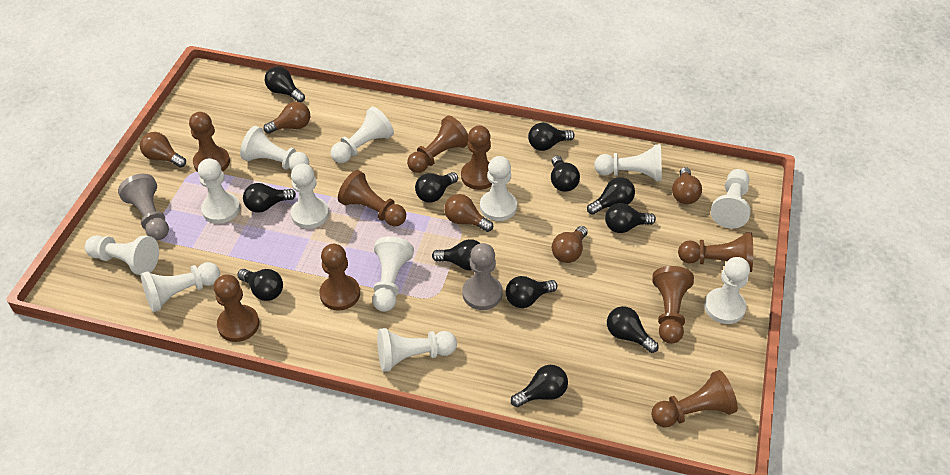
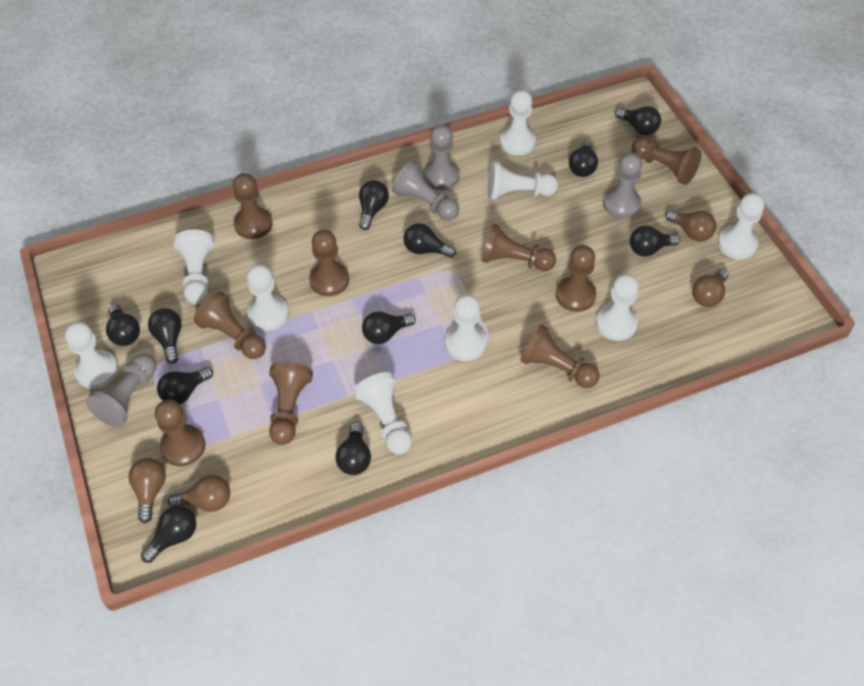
black light bulb: 12 -> 11
brown light bulb: 5 -> 4
grey pawn: 2 -> 4
white pawn: 12 -> 9

